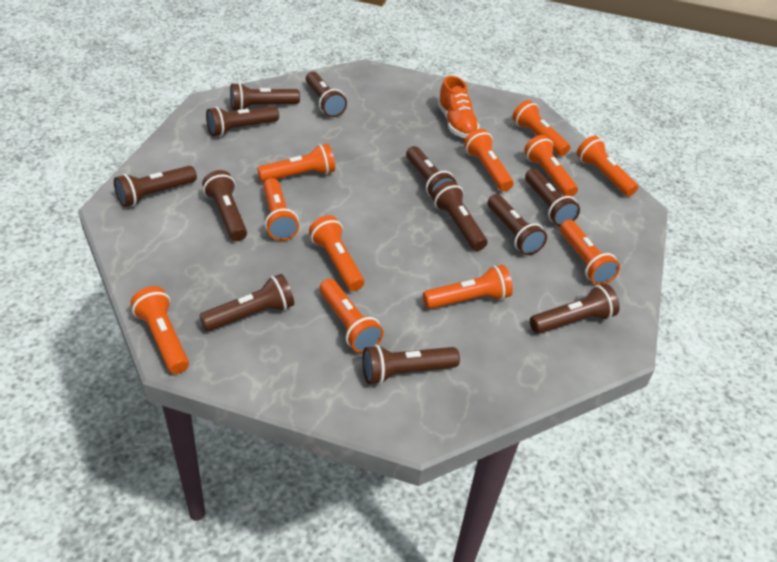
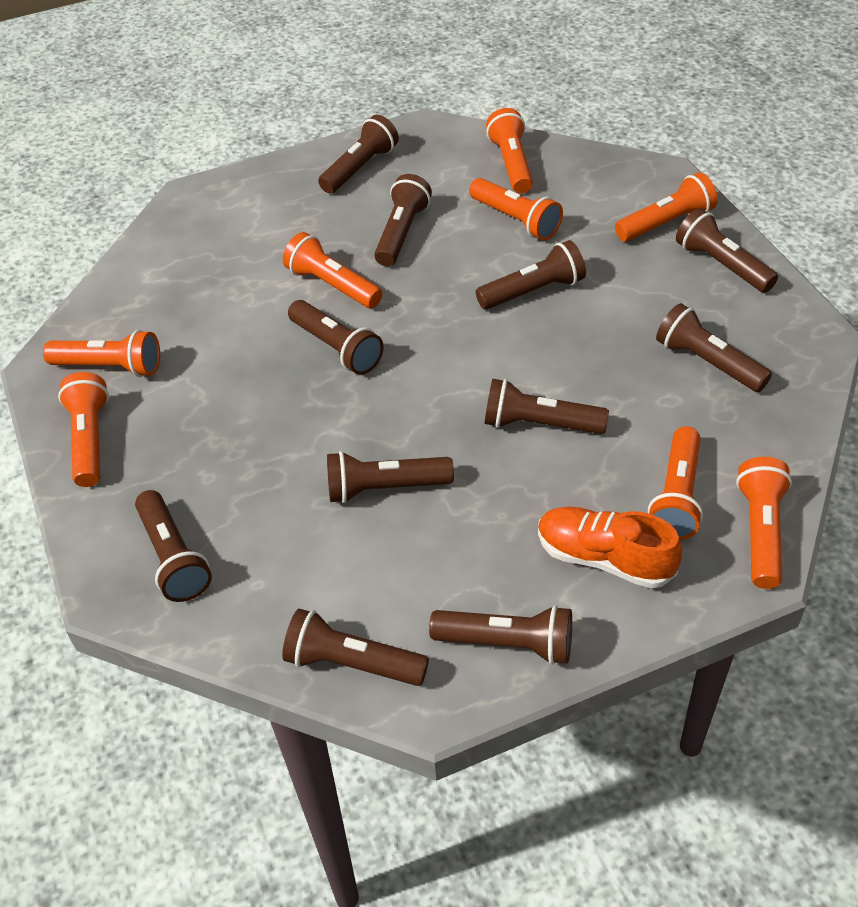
brown flashlight: 12 -> 11
orange flashlight: 11 -> 8

